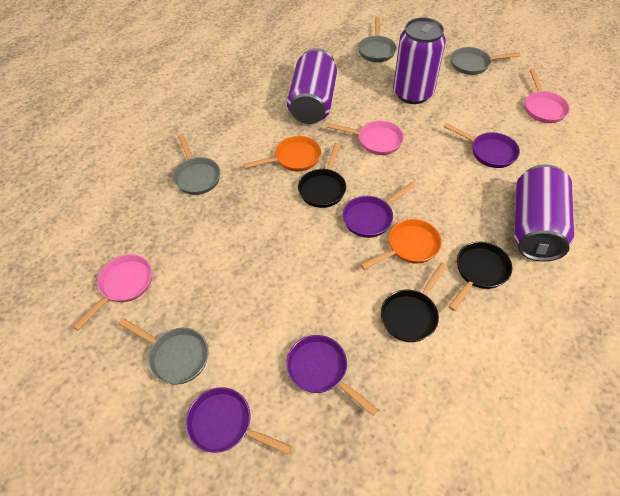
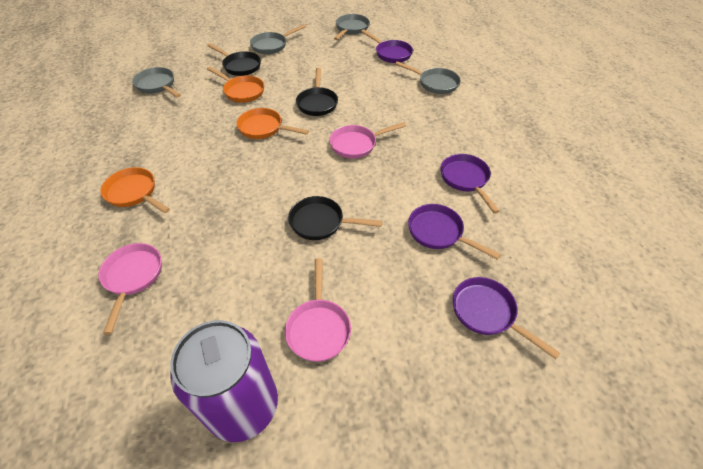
orange pan: 2 -> 3
purple can: 3 -> 1

